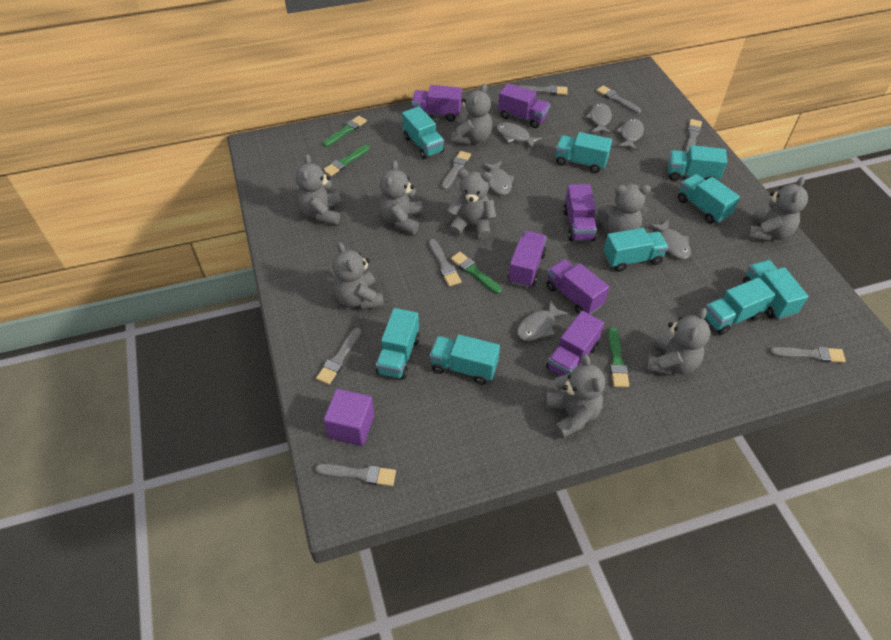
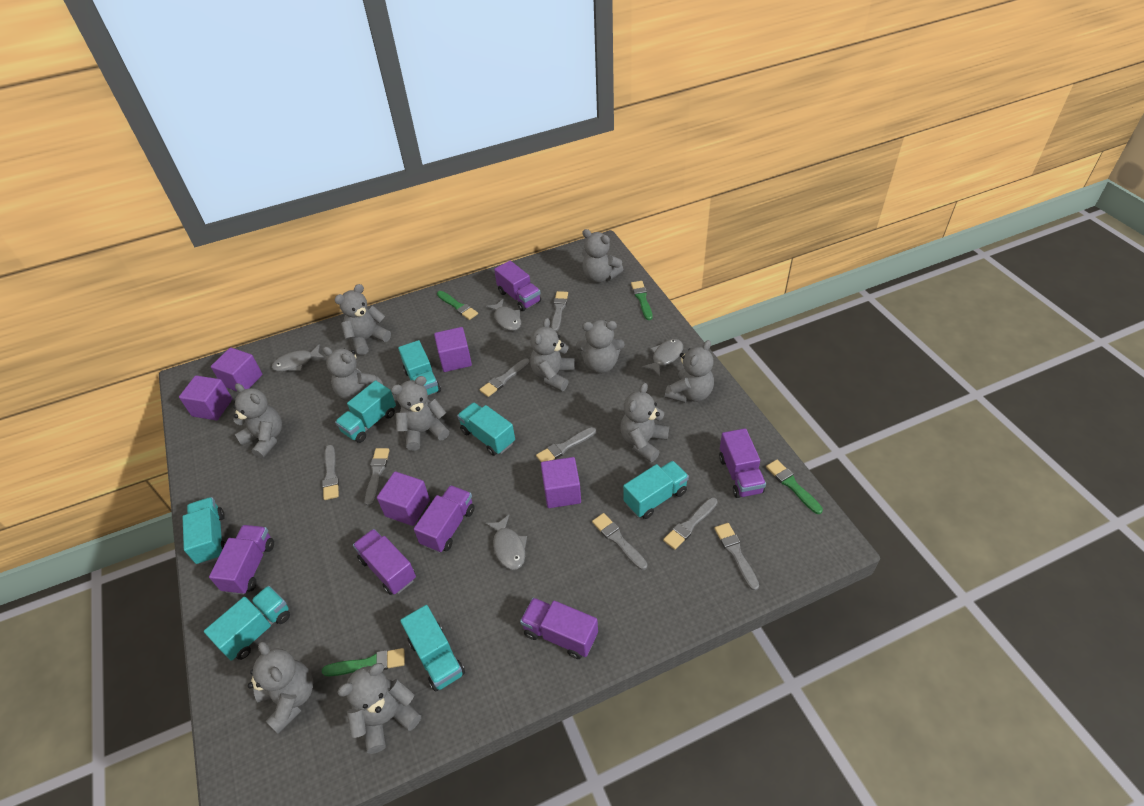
grey fish: 6 -> 4
grey teddy bear: 9 -> 11
purple cube: 1 -> 5
turquoise truck: 9 -> 7

